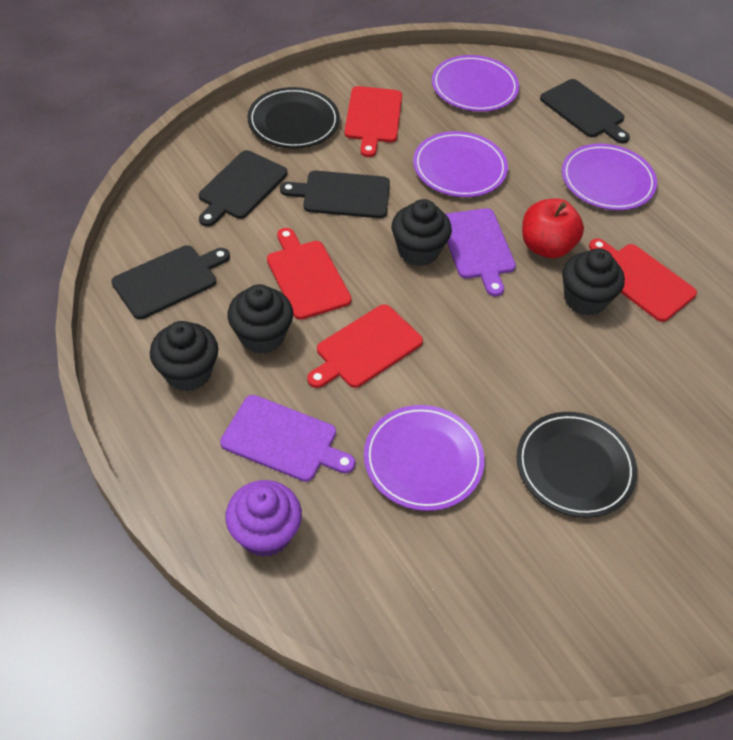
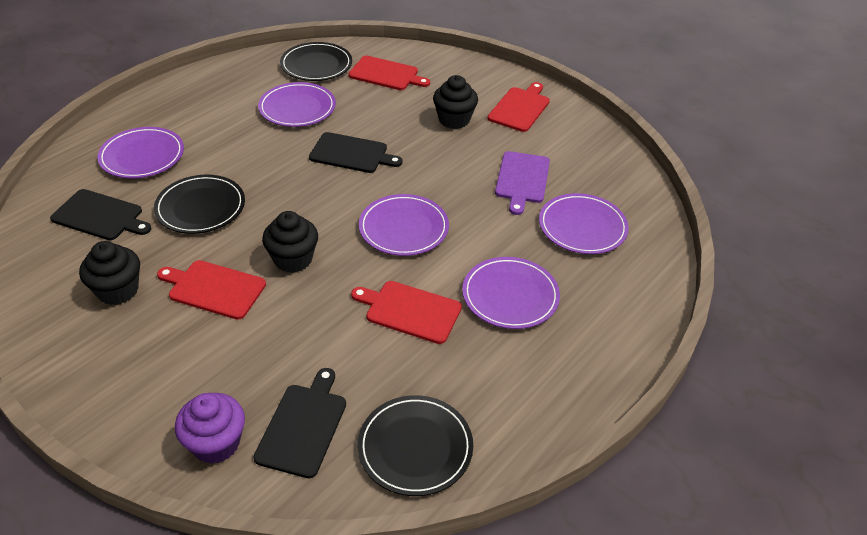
black cupcake: 4 -> 3
black cutting board: 4 -> 3
black plate: 2 -> 3
purple cutting board: 2 -> 1
purple plate: 4 -> 5
red apple: 1 -> 0

